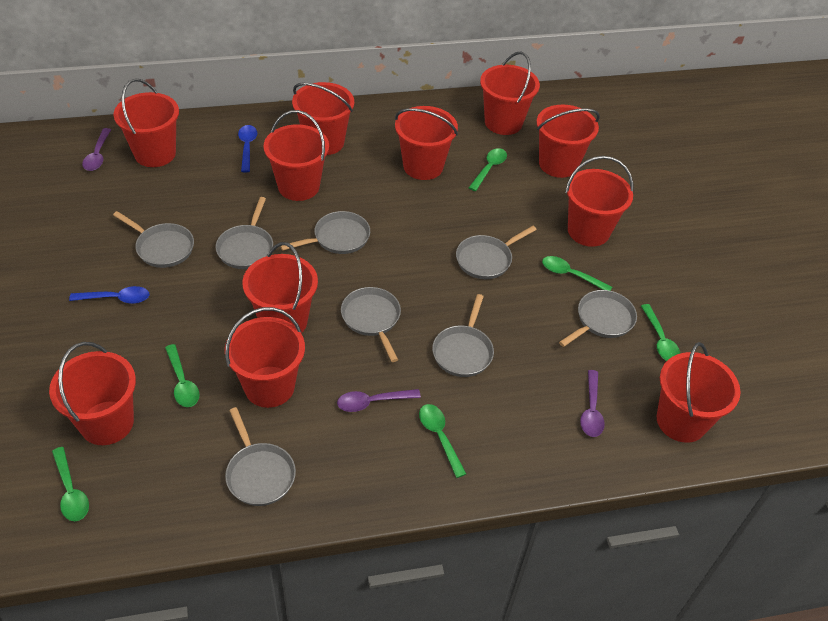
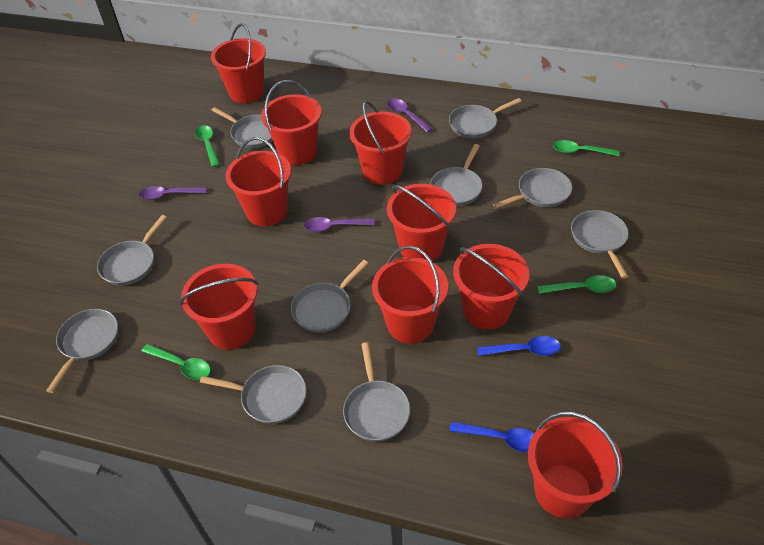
green spoon: 6 -> 4
grey pan: 8 -> 10
red bucket: 11 -> 9

